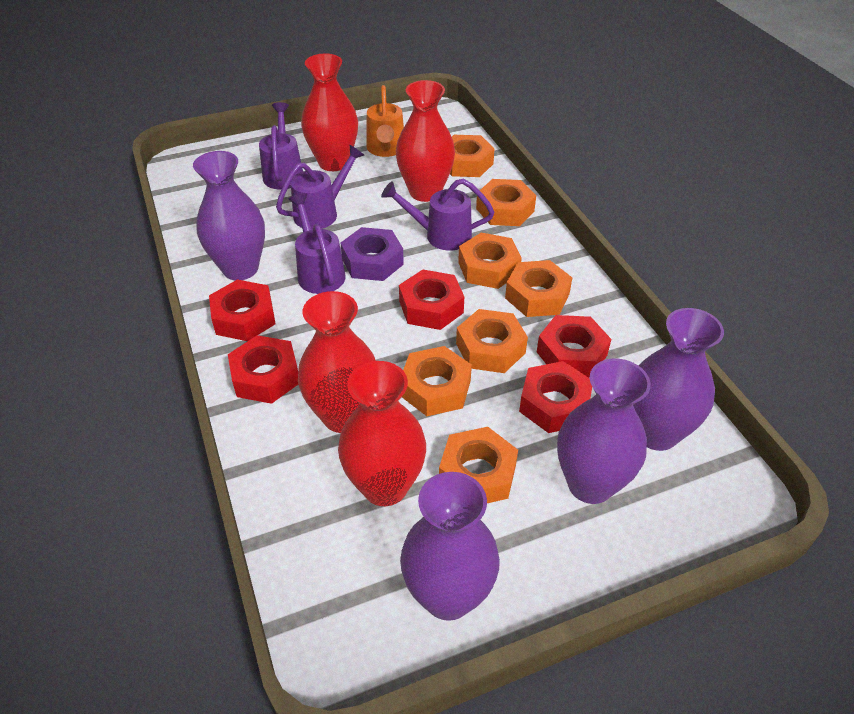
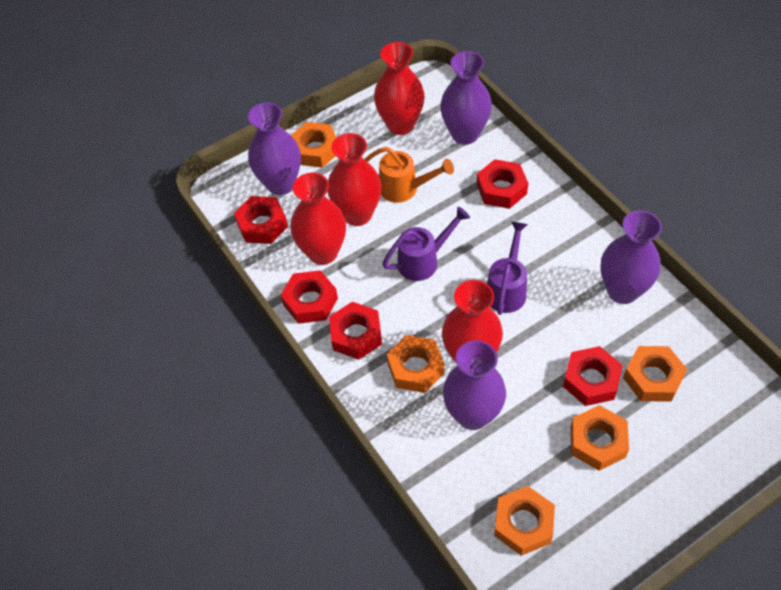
orange nut: 7 -> 5
purple nut: 1 -> 0
purple watering can: 4 -> 2

